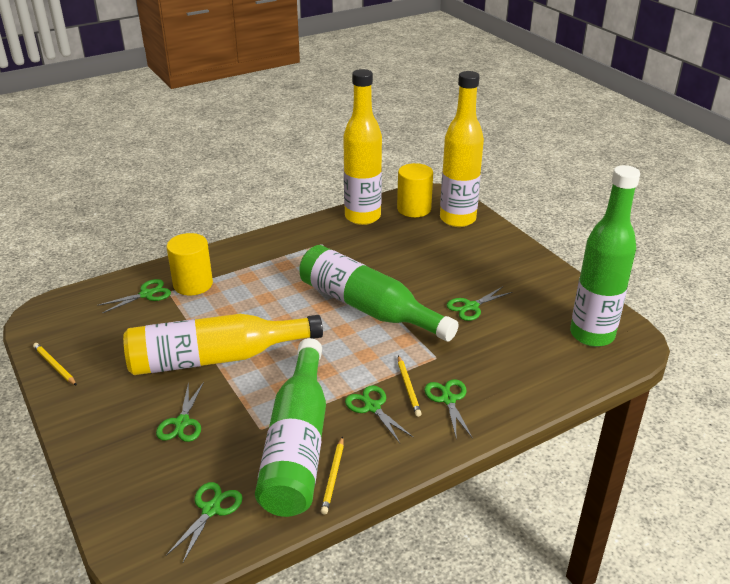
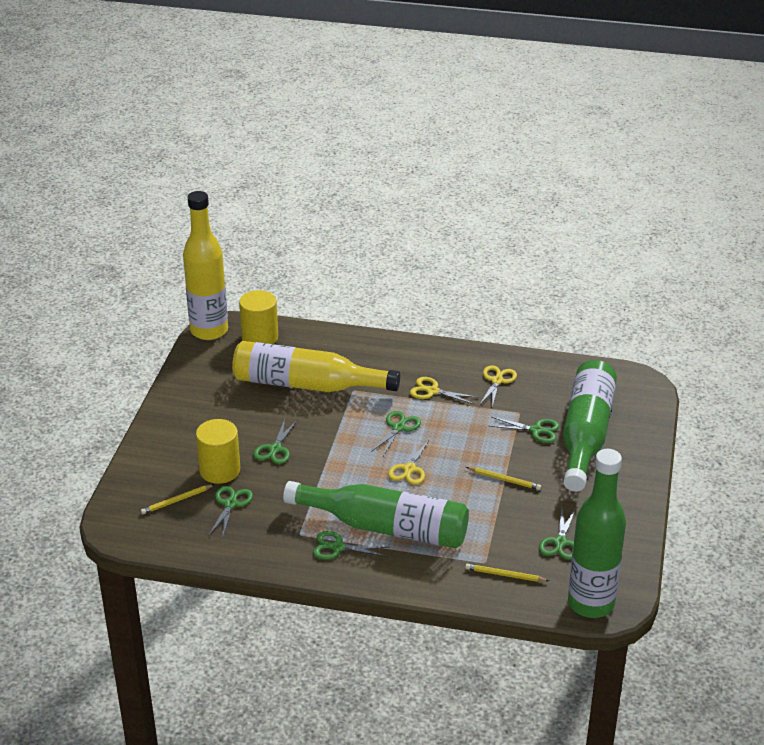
yellow bottle: 3 -> 2
yellow scissors: 0 -> 3

